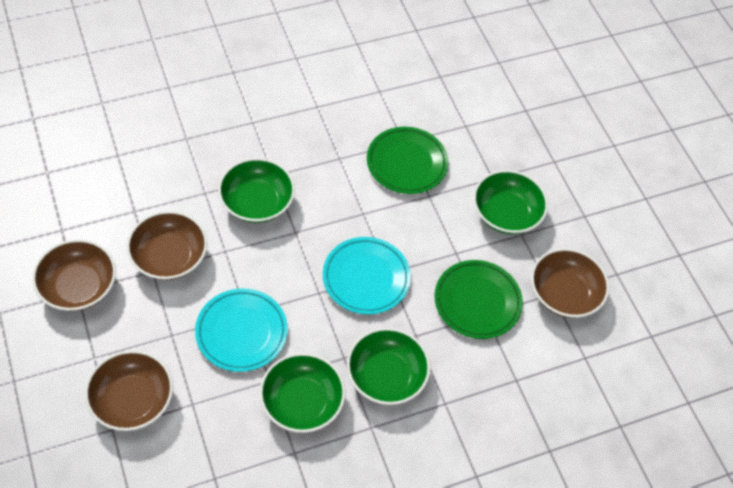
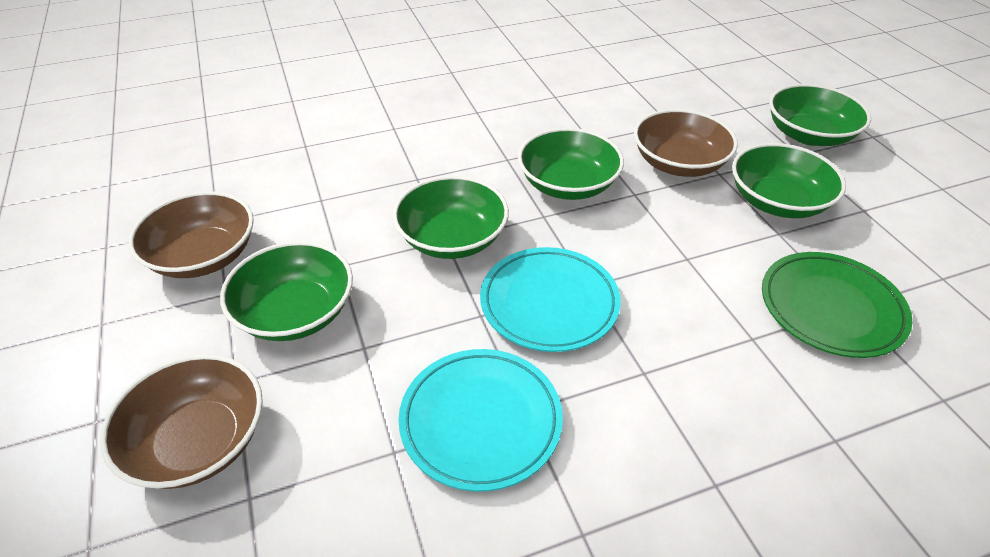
brown bowl: 4 -> 3
green bowl: 4 -> 5
green plate: 2 -> 1

